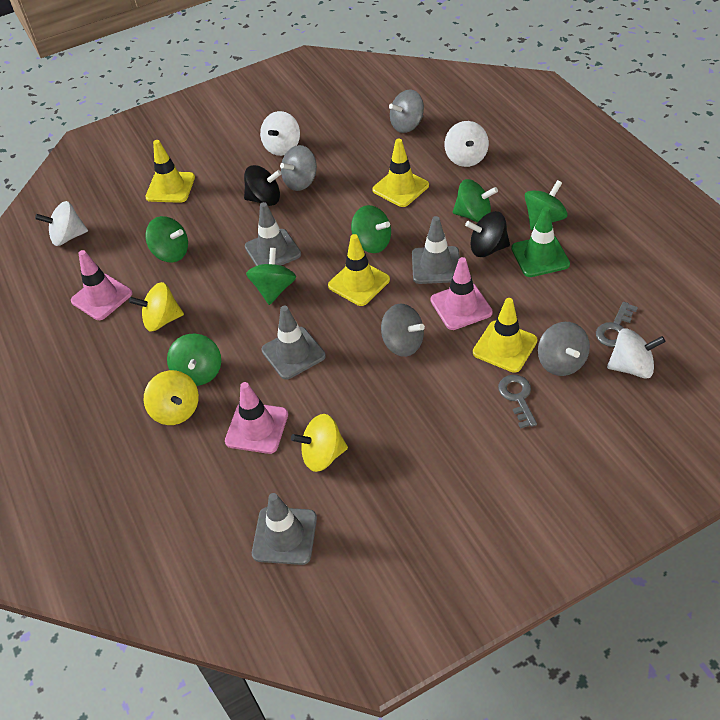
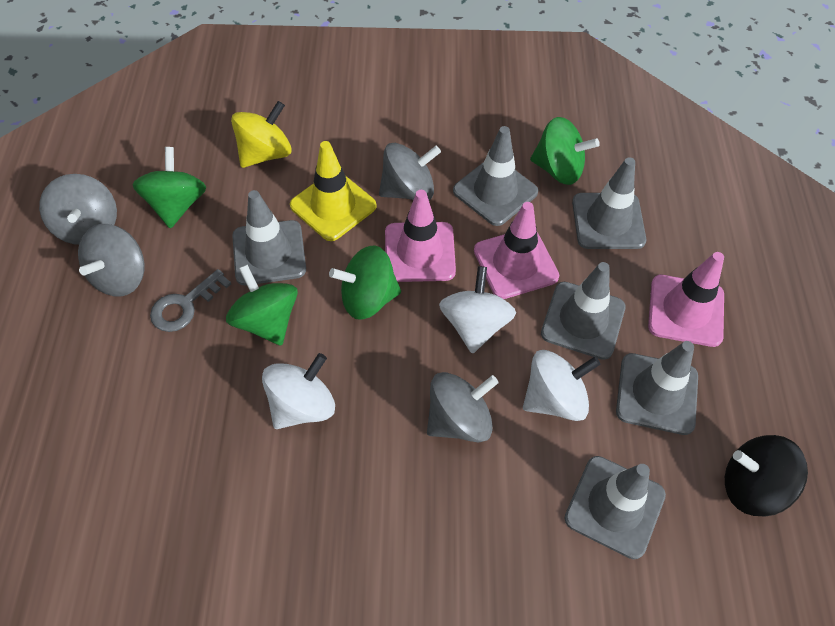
black spinning top: 2 -> 1
green spinning top: 6 -> 4
green traffic cone: 1 -> 0
grey key: 2 -> 1
grey traffic cone: 4 -> 6
white spinning top: 4 -> 3
yellow spinning top: 3 -> 1
yellow traffic cone: 4 -> 1

